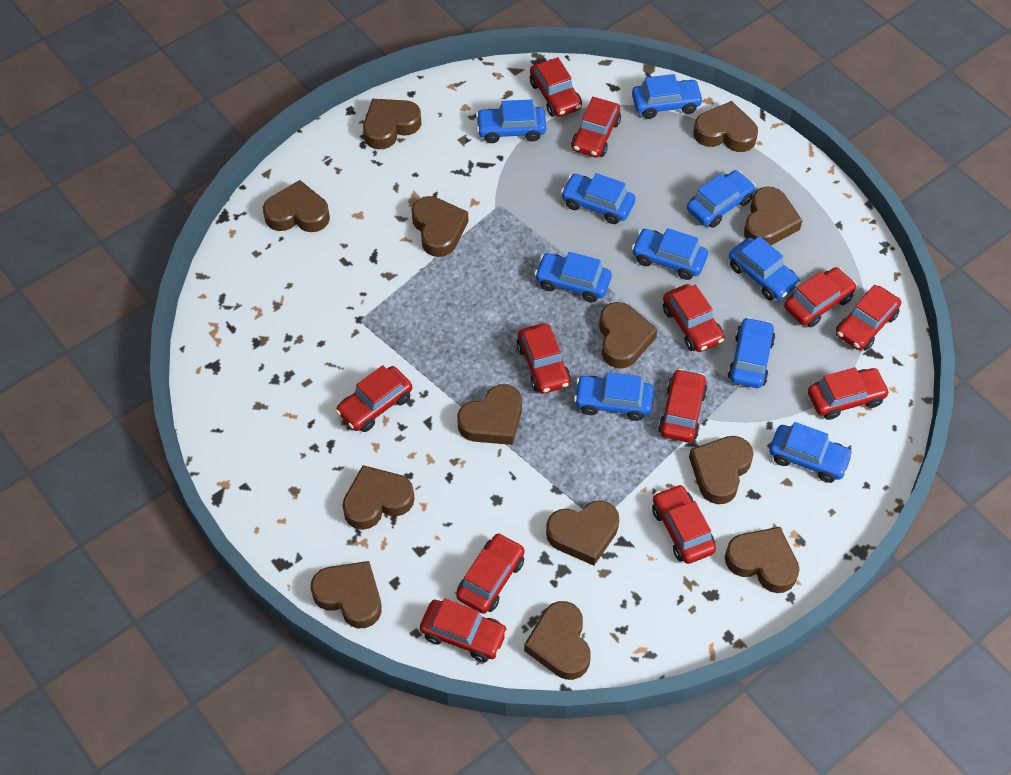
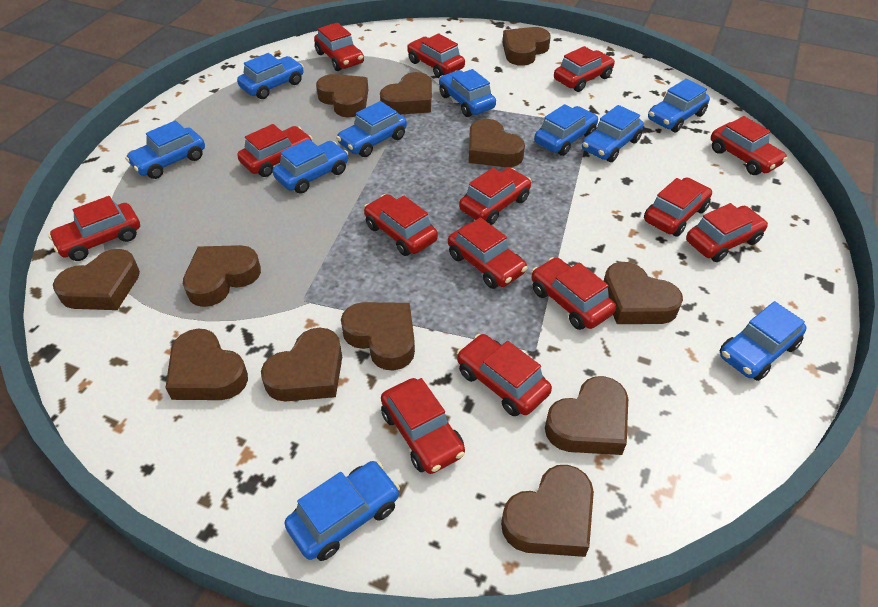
brown heart: 13 -> 12
red car: 12 -> 14

